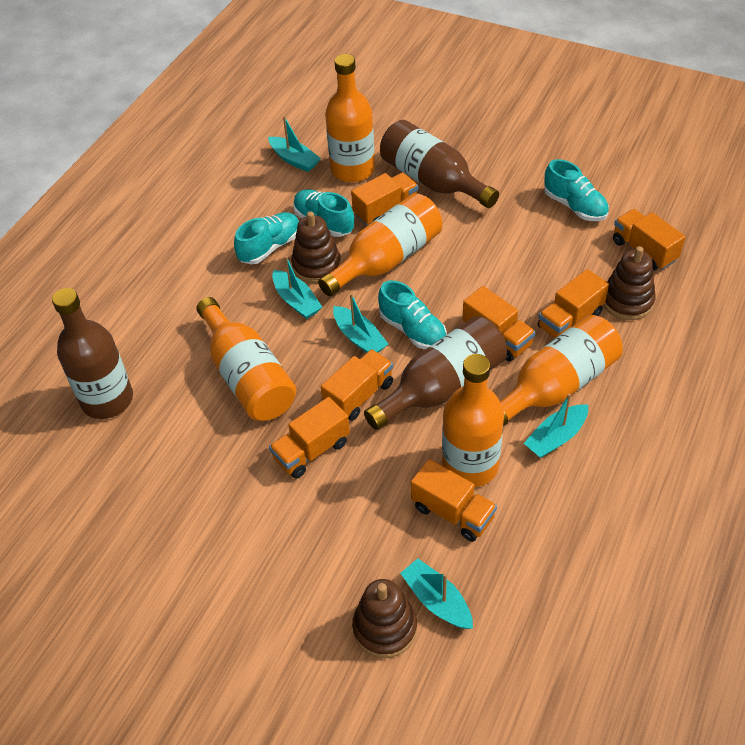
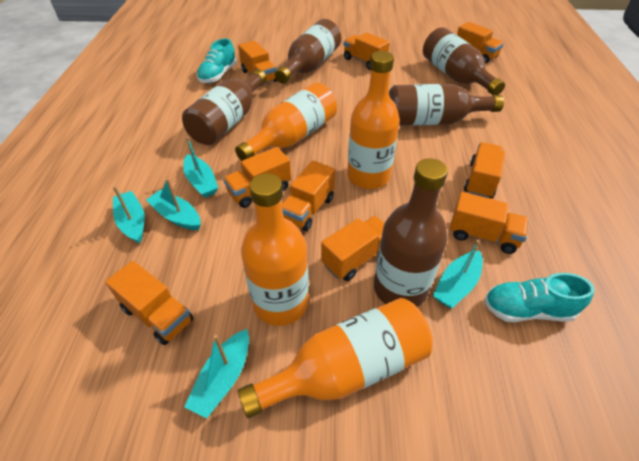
brown bottle: 3 -> 5
brown stacking toy: 3 -> 0
orange bottle: 5 -> 4
orange truck: 7 -> 9
turquoise shoe: 4 -> 2

